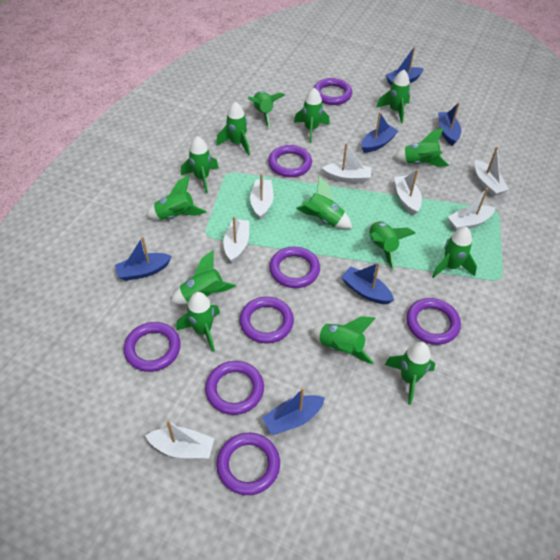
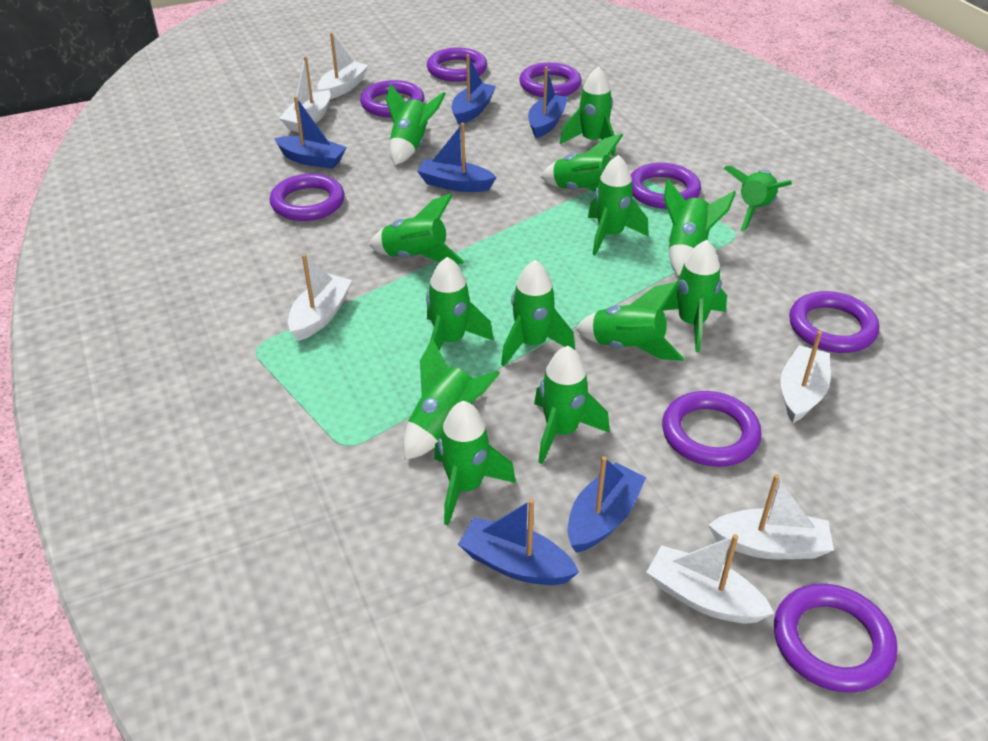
white boat: 7 -> 6

